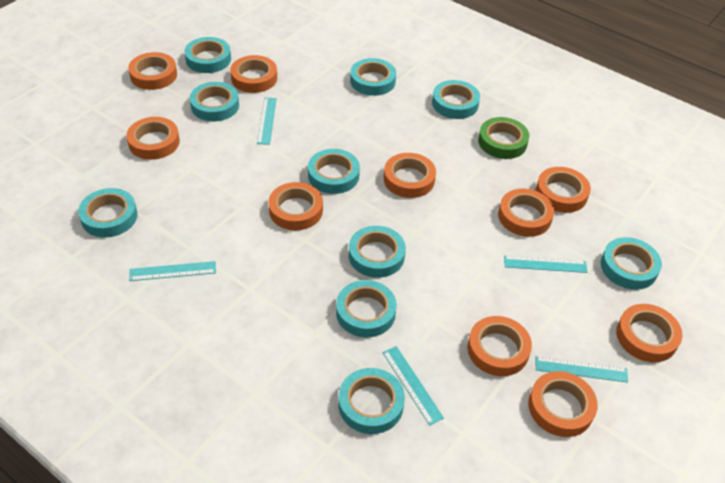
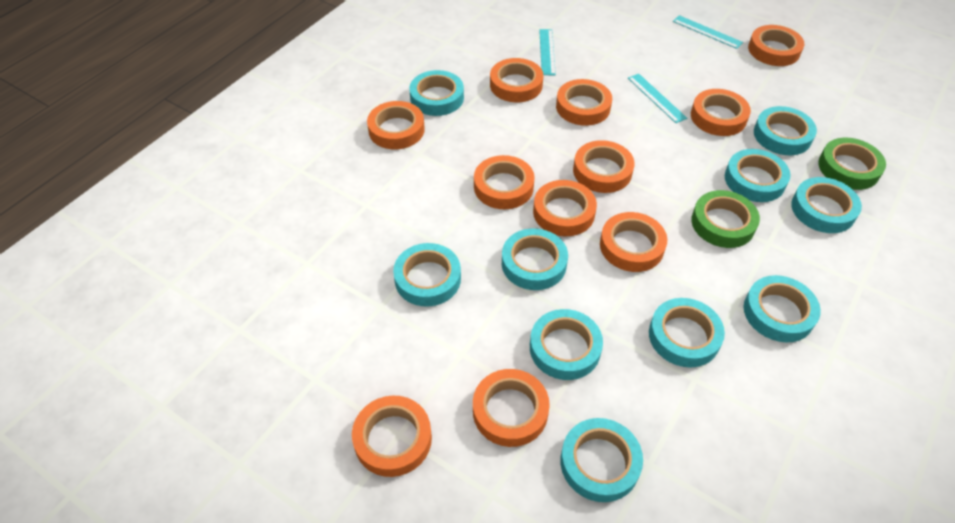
green tape: 1 -> 2
orange tape: 10 -> 11
turquoise ruler: 5 -> 3

